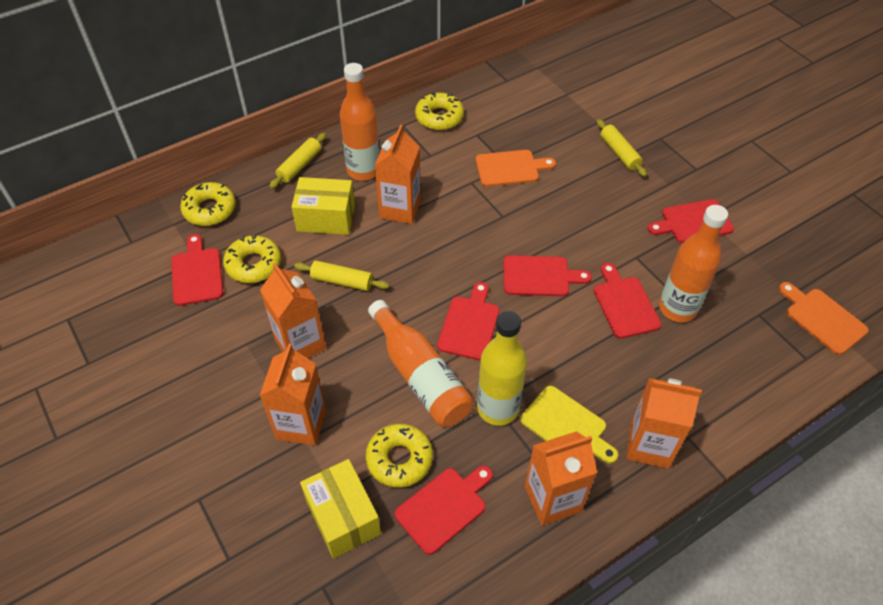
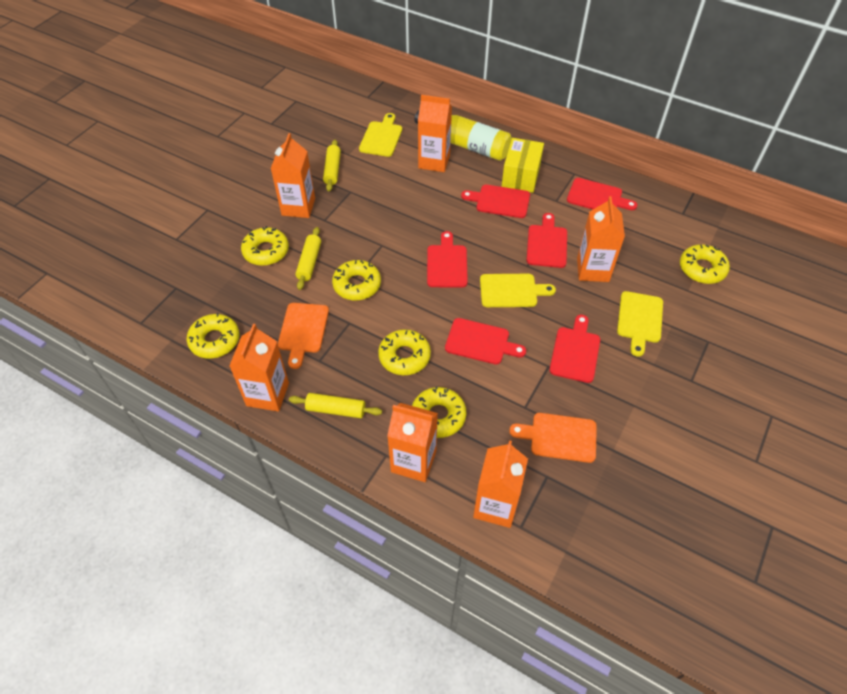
orange bottle: 3 -> 0
orange carton: 5 -> 6
yellow box: 2 -> 1
yellow cutting board: 1 -> 3
yellow donut: 4 -> 6

